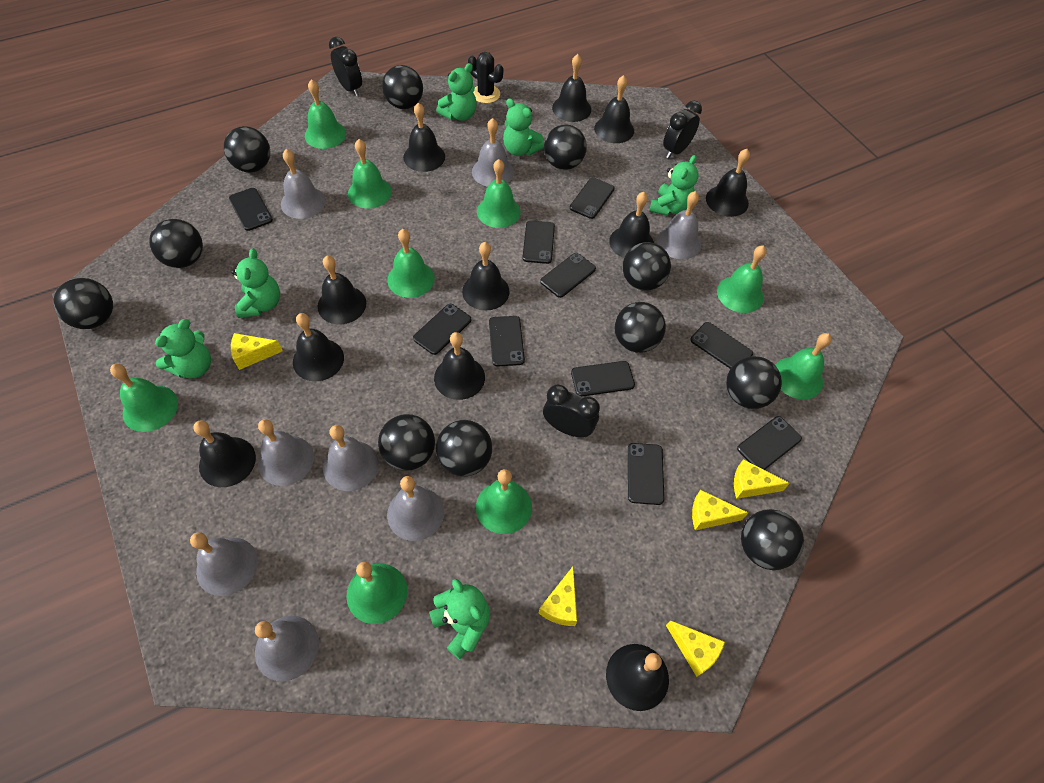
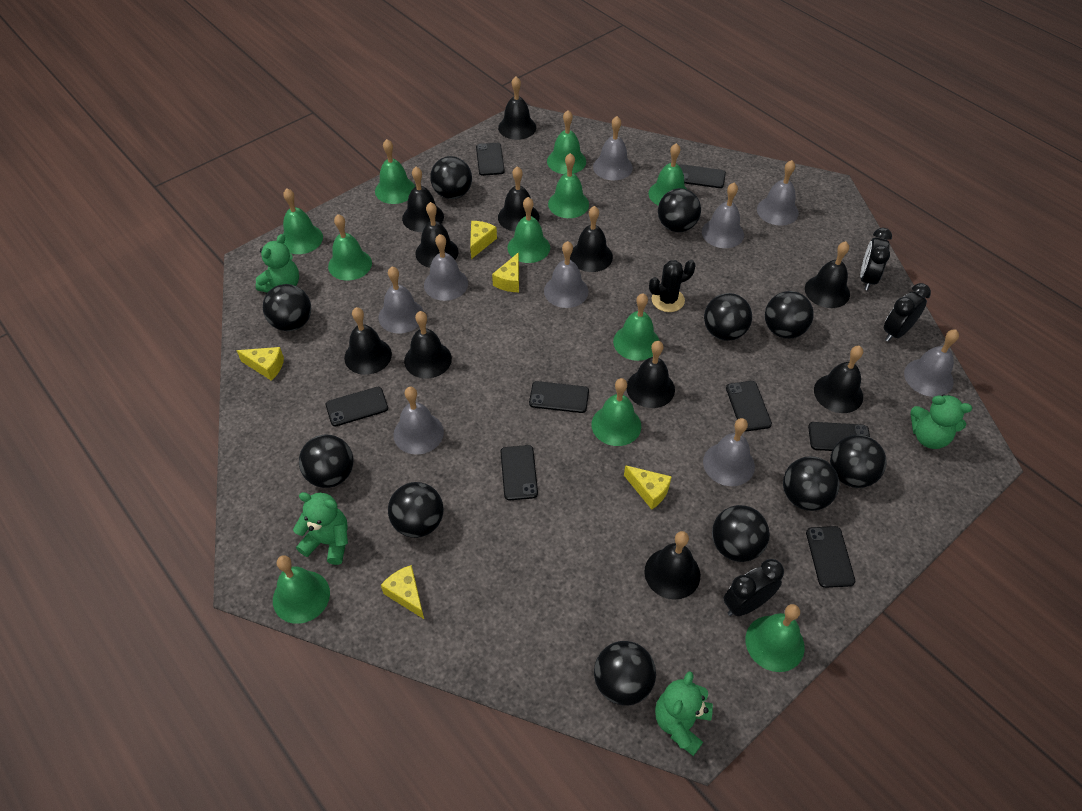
black phone: 10 -> 8
green bell: 9 -> 11
green teddy bear: 6 -> 4
grey bell: 8 -> 9

